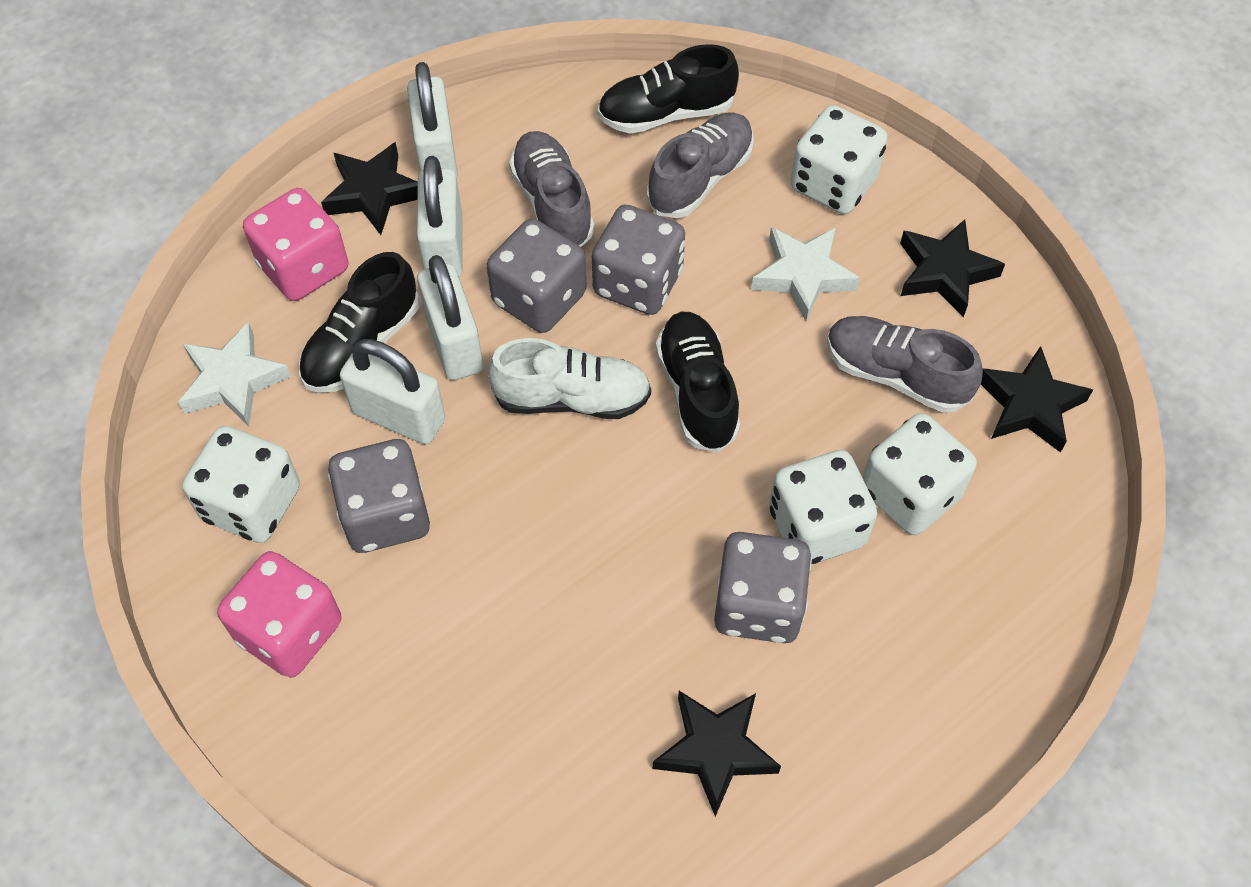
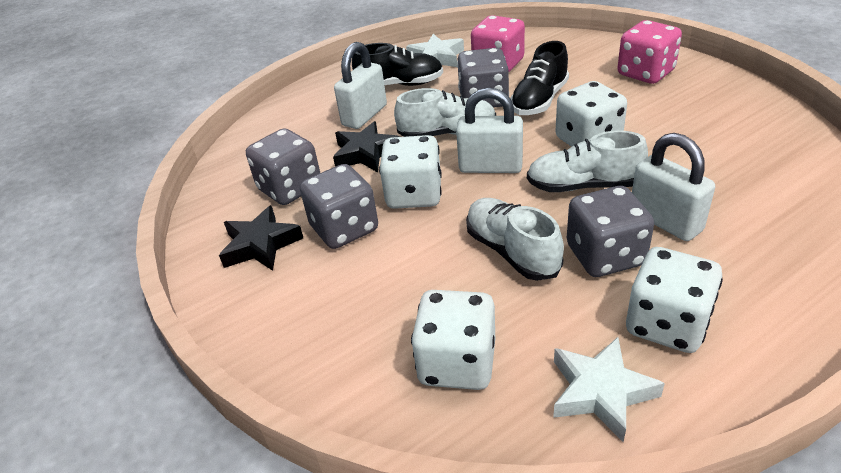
black shoe: 3 -> 2
black star: 4 -> 2
grey shoe: 3 -> 0
white padlock: 4 -> 3
white shoe: 1 -> 3

